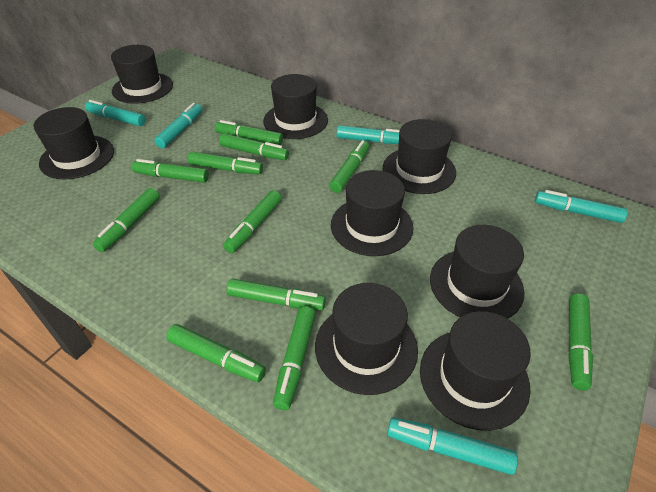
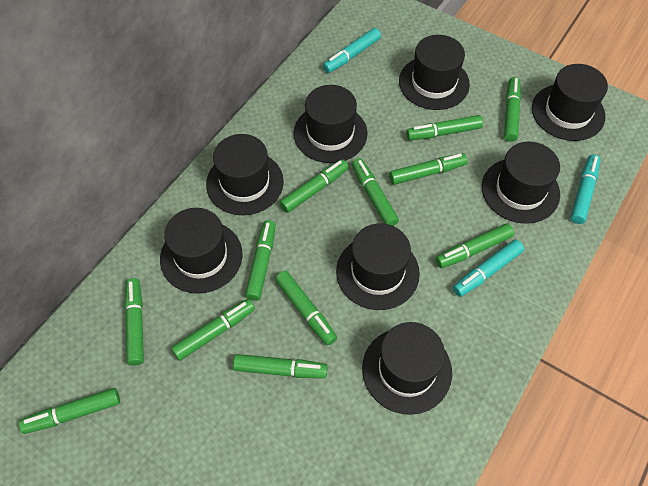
green marker: 11 -> 12
turquoise marker: 5 -> 3

